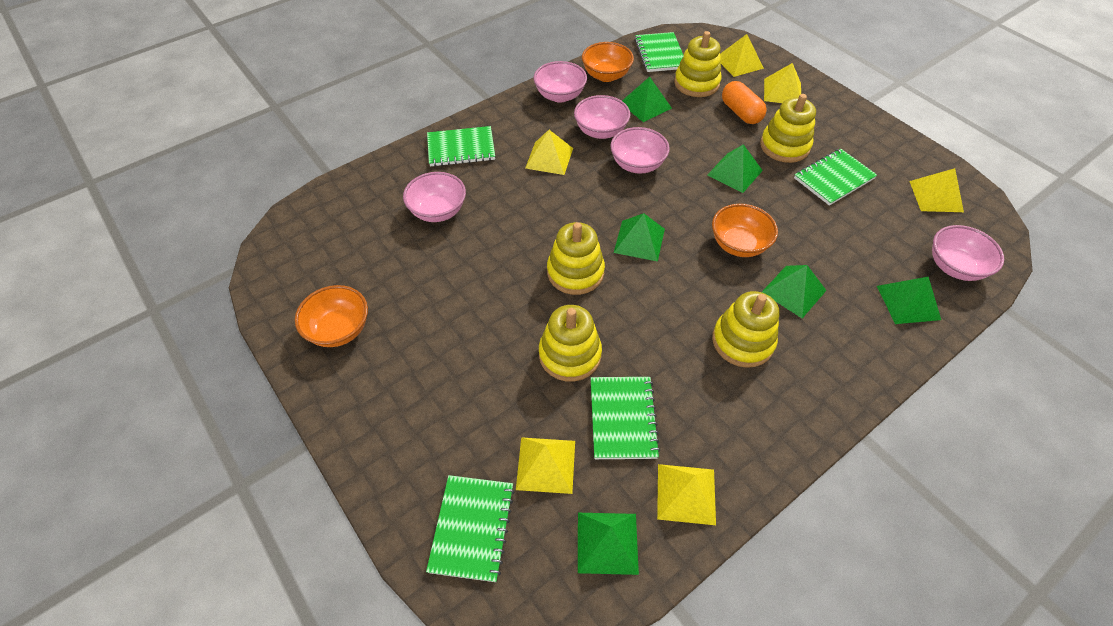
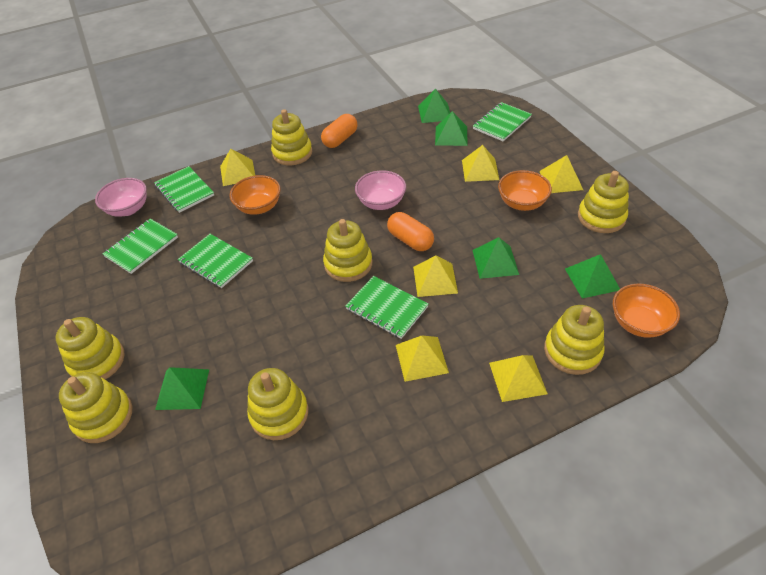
green pyramid: 6 -> 5
orange capsule: 1 -> 2
pink bowl: 5 -> 2
yellow stacking toy: 5 -> 7

